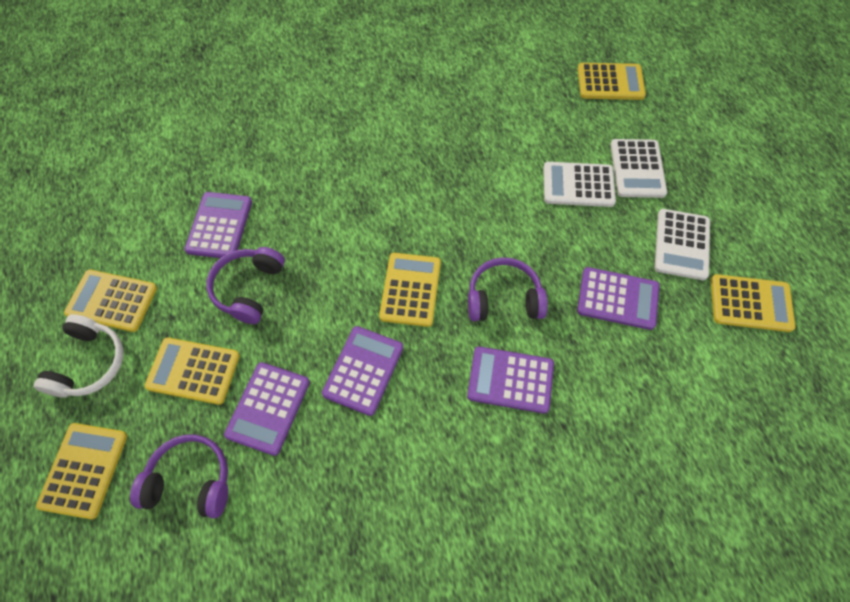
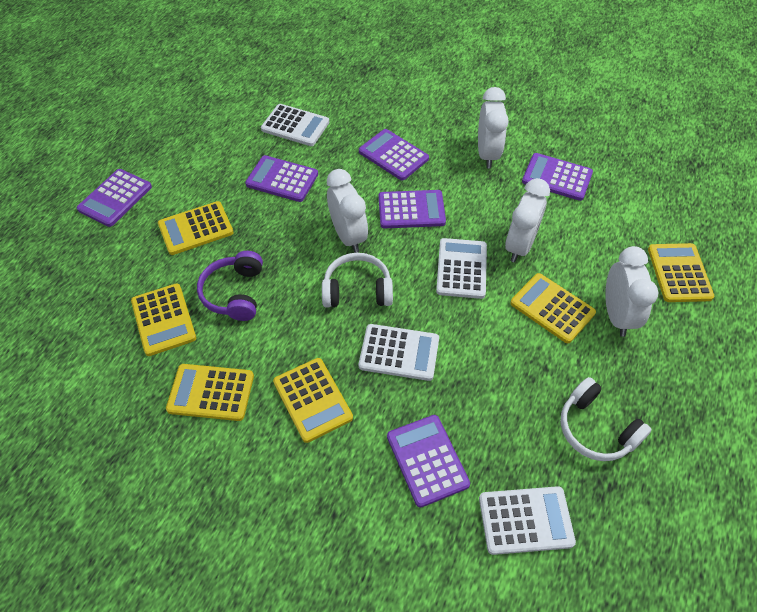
purple calculator: 5 -> 6
purple headphones: 3 -> 1
white calculator: 3 -> 4
white clock: 0 -> 4
white headphones: 1 -> 2

